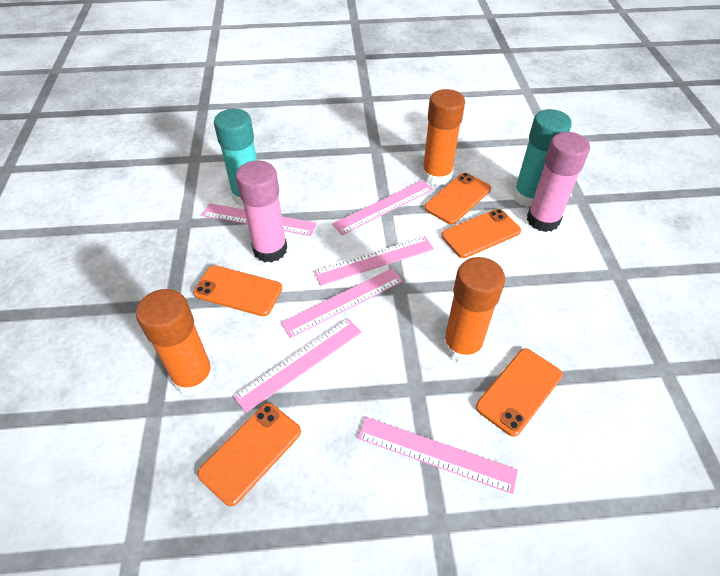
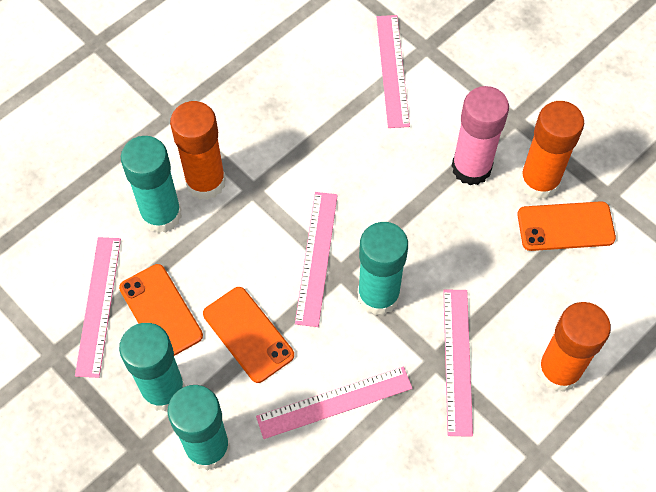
orange phone: 5 -> 3
pink glue stick: 2 -> 1
pink ruler: 6 -> 5
turquoise glue stick: 2 -> 4

